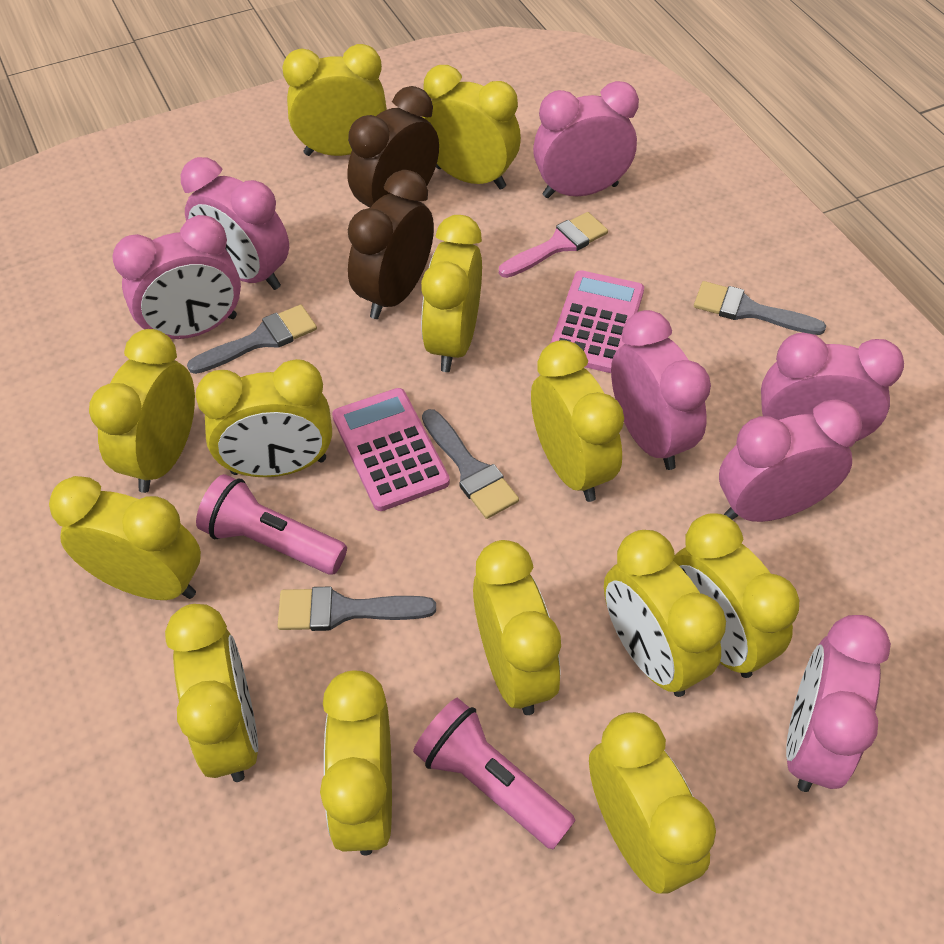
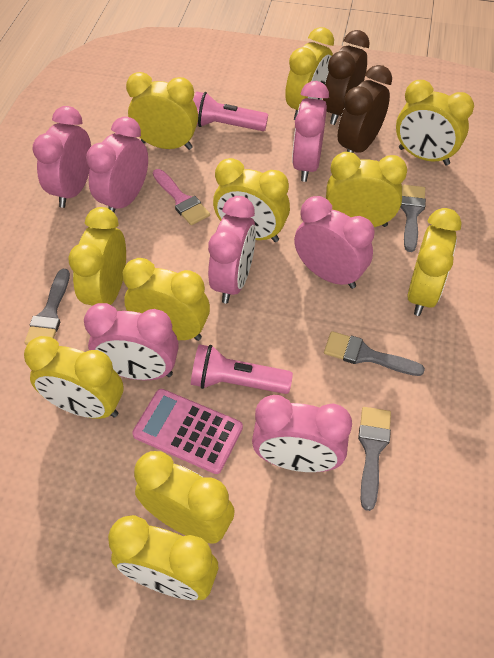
pink calculator: 2 -> 1
yellow clock: 13 -> 11

